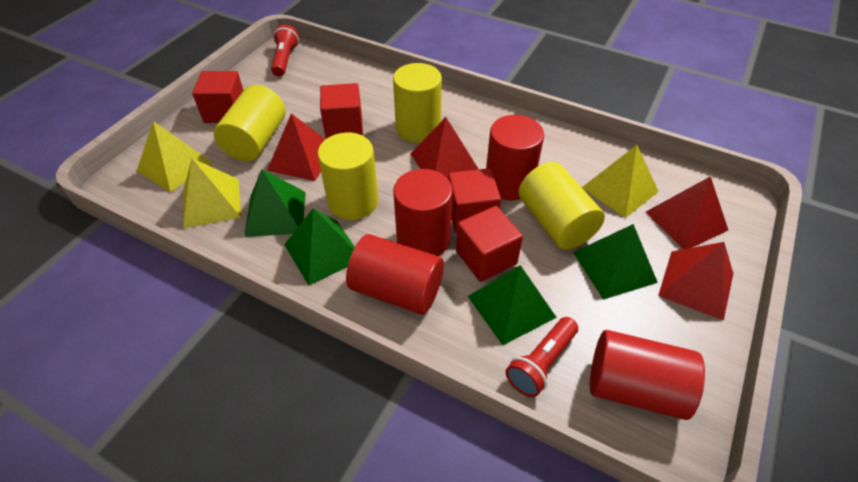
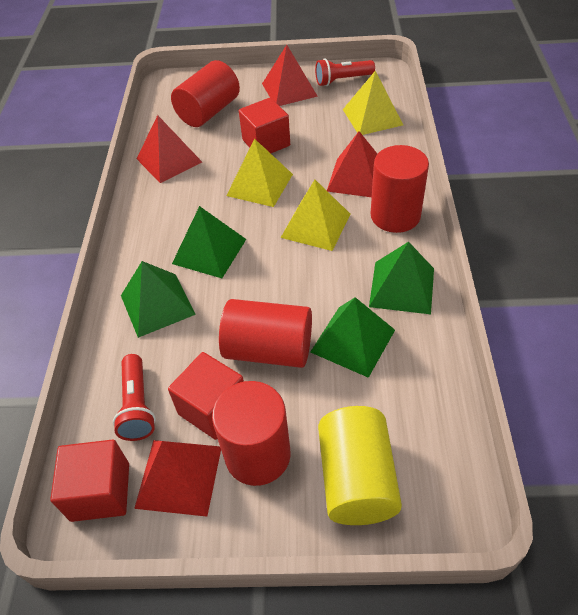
red cube: 4 -> 3
yellow cylinder: 4 -> 1

